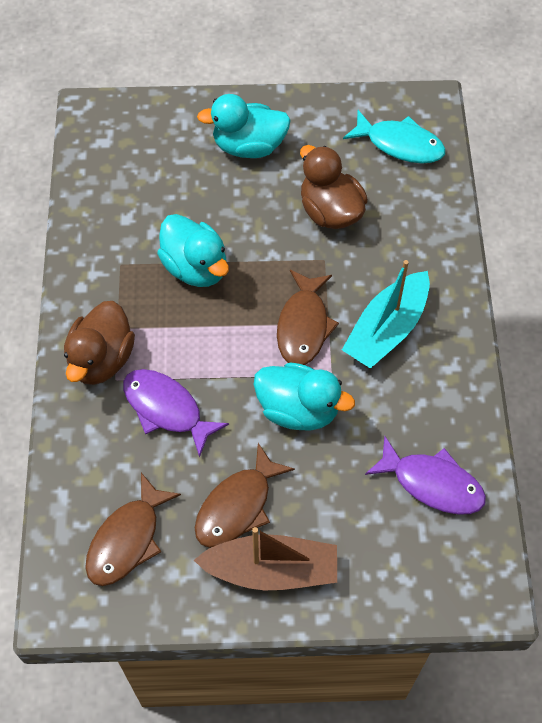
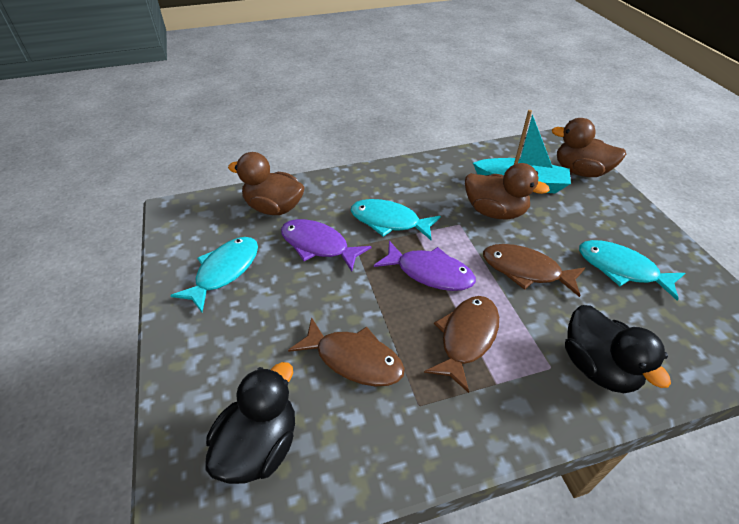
black duck: 0 -> 2
brown boat: 1 -> 0
brown duck: 2 -> 3
turquoise duck: 3 -> 0
turquoise fish: 1 -> 3

